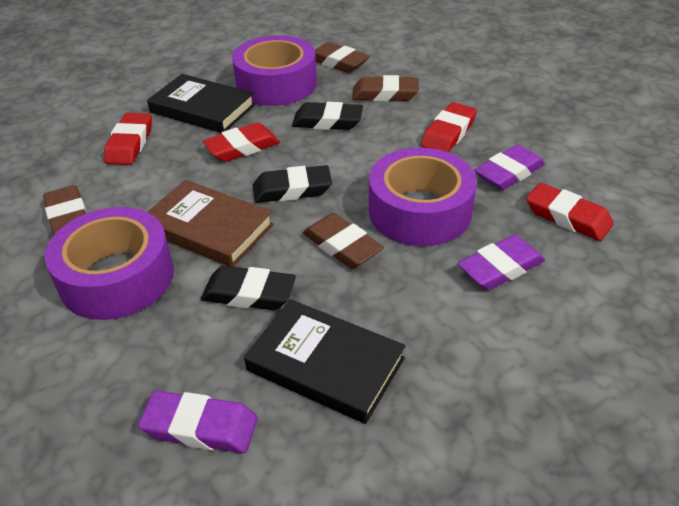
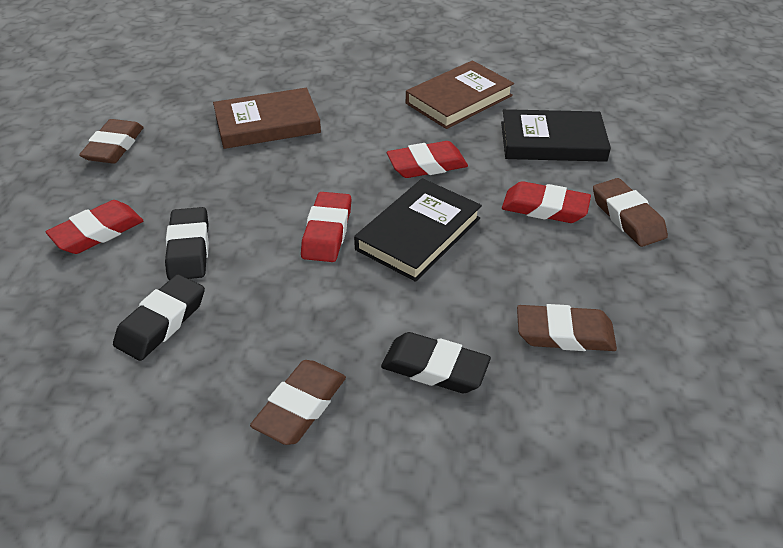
brown book: 1 -> 2
purple eraser: 3 -> 0
purple tape: 3 -> 0

